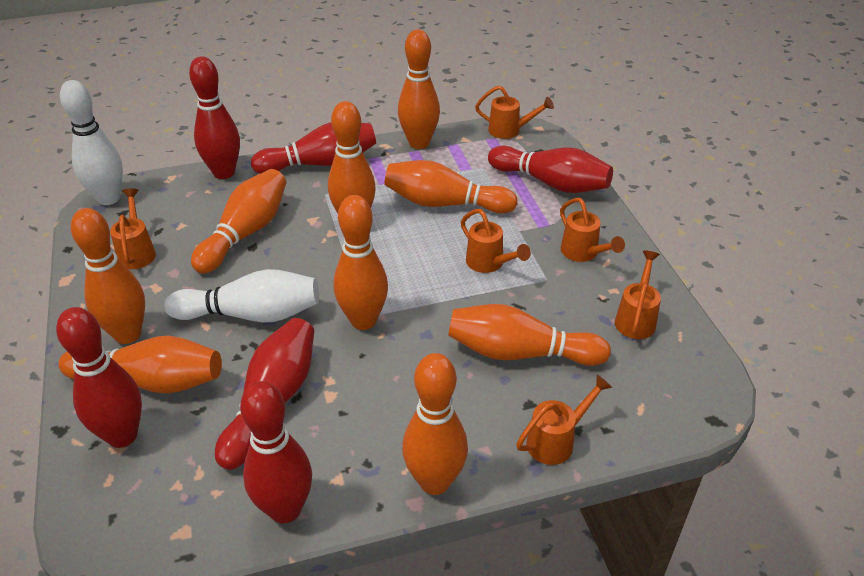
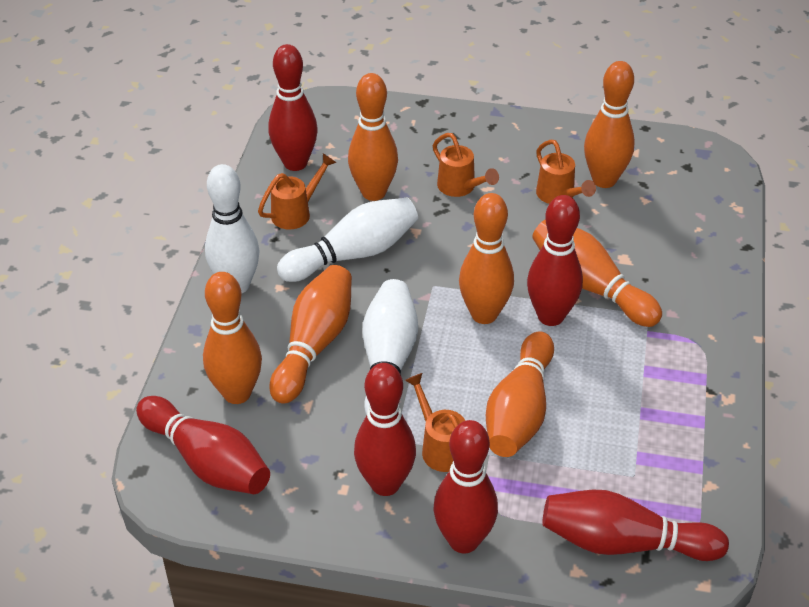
orange bowling pin: 9 -> 7
orange watering can: 6 -> 4
white bowling pin: 2 -> 3

